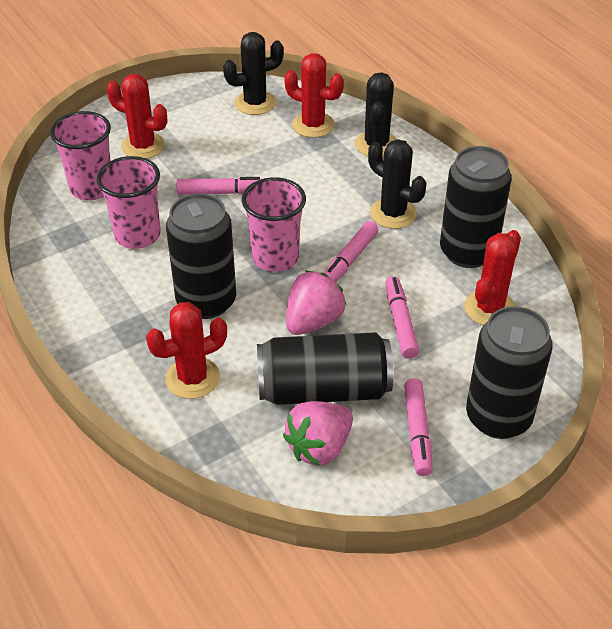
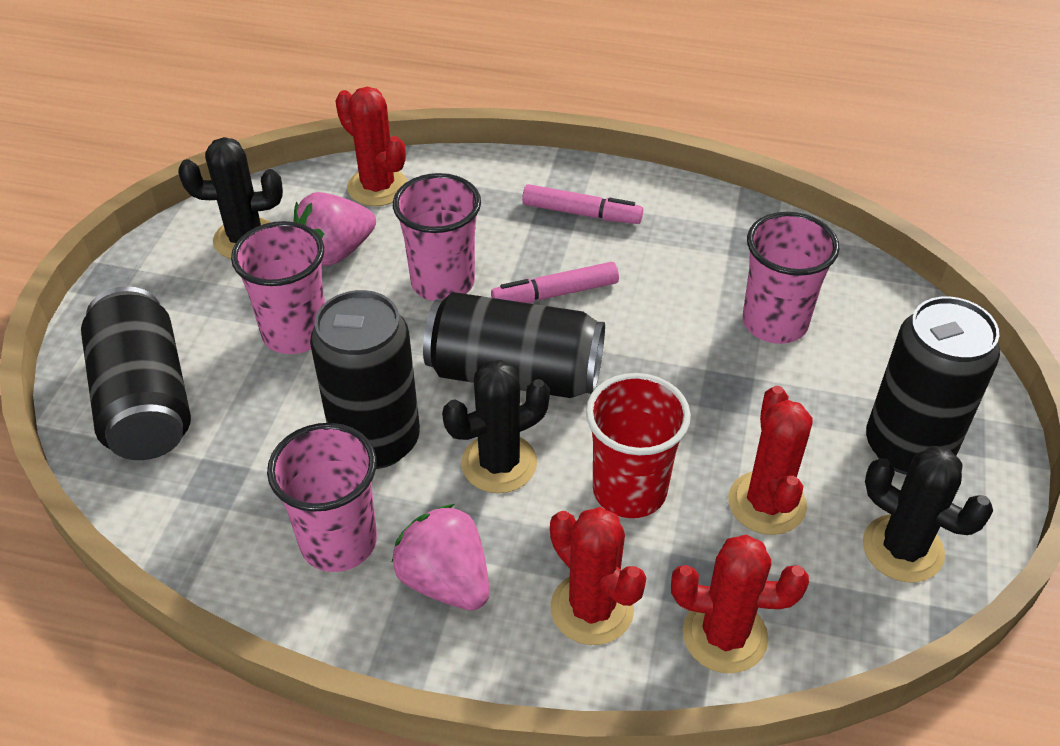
pink cup: 3 -> 4
pink marker: 4 -> 2
red cup: 0 -> 1

